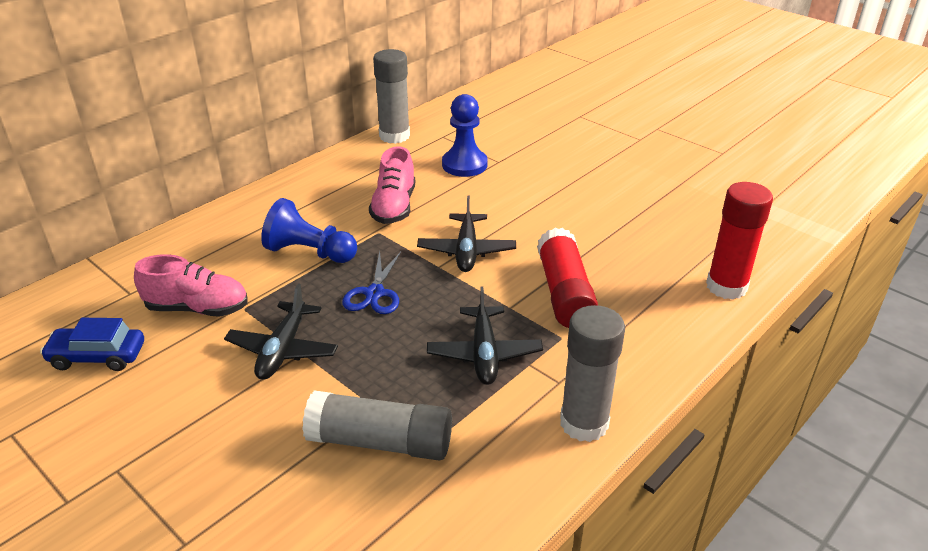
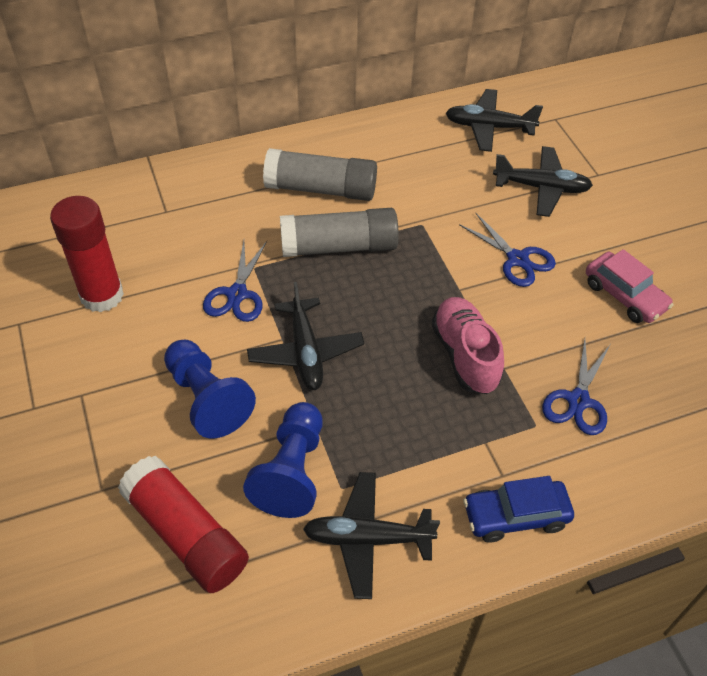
black plane: 3 -> 4
blue scissors: 1 -> 3
grey glue stick: 3 -> 2
pink car: 0 -> 1
pink shoe: 2 -> 1

